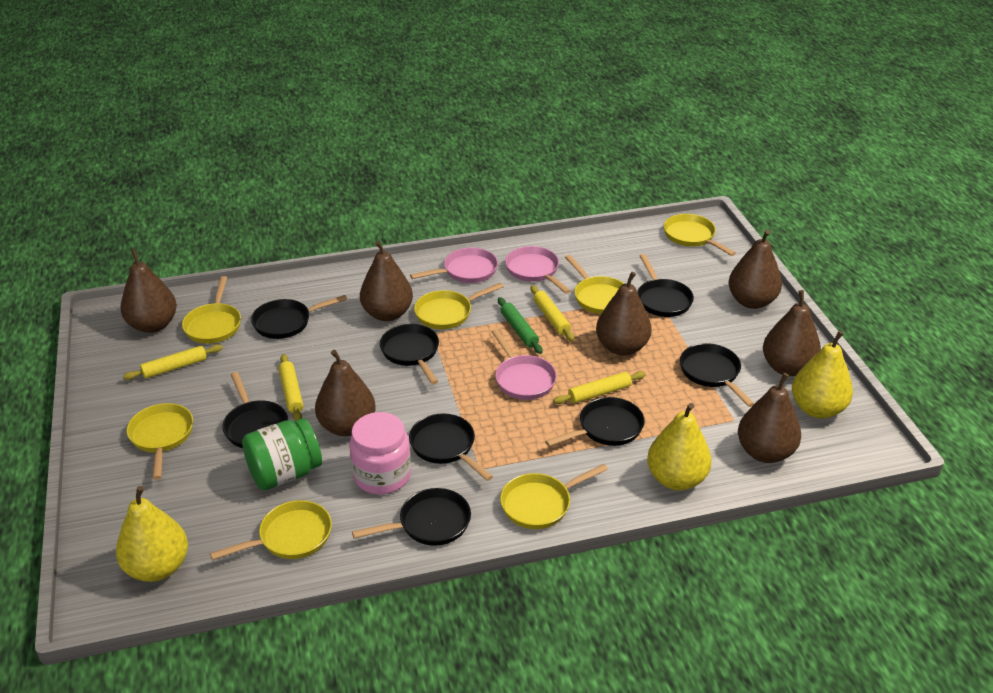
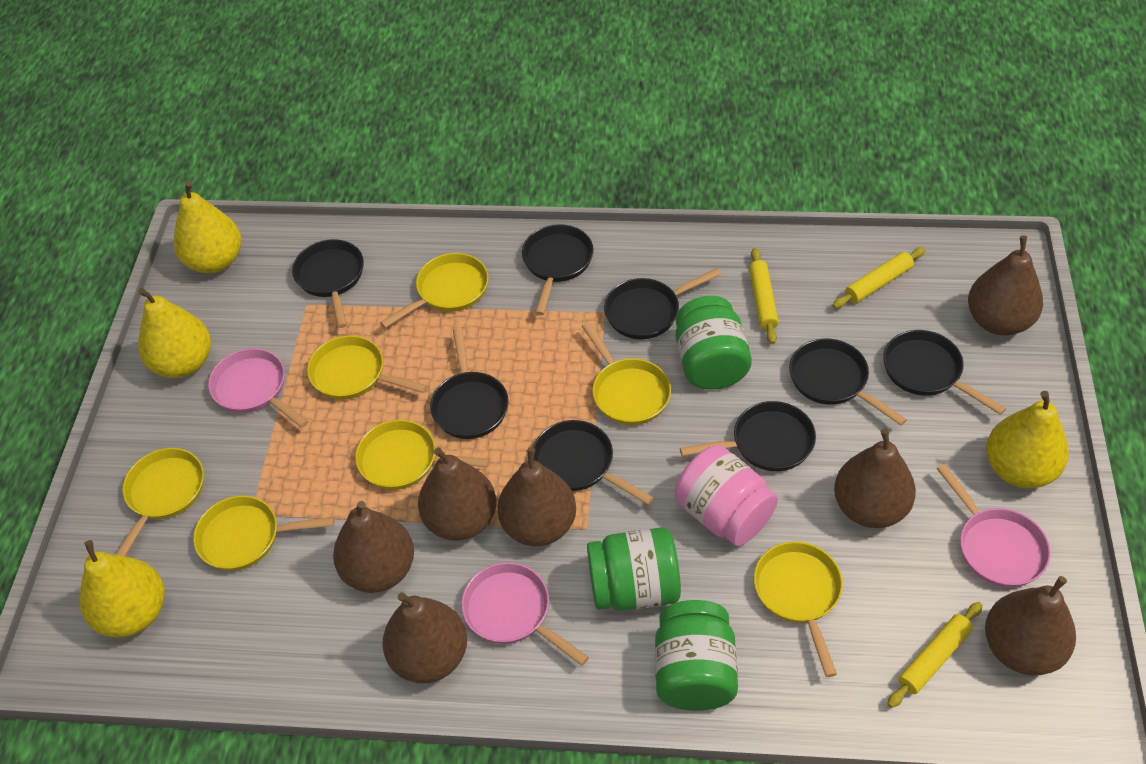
green jar: 1 -> 3
green rolling pin: 1 -> 0
yellow pear: 3 -> 4
yellow rolling pin: 4 -> 3

